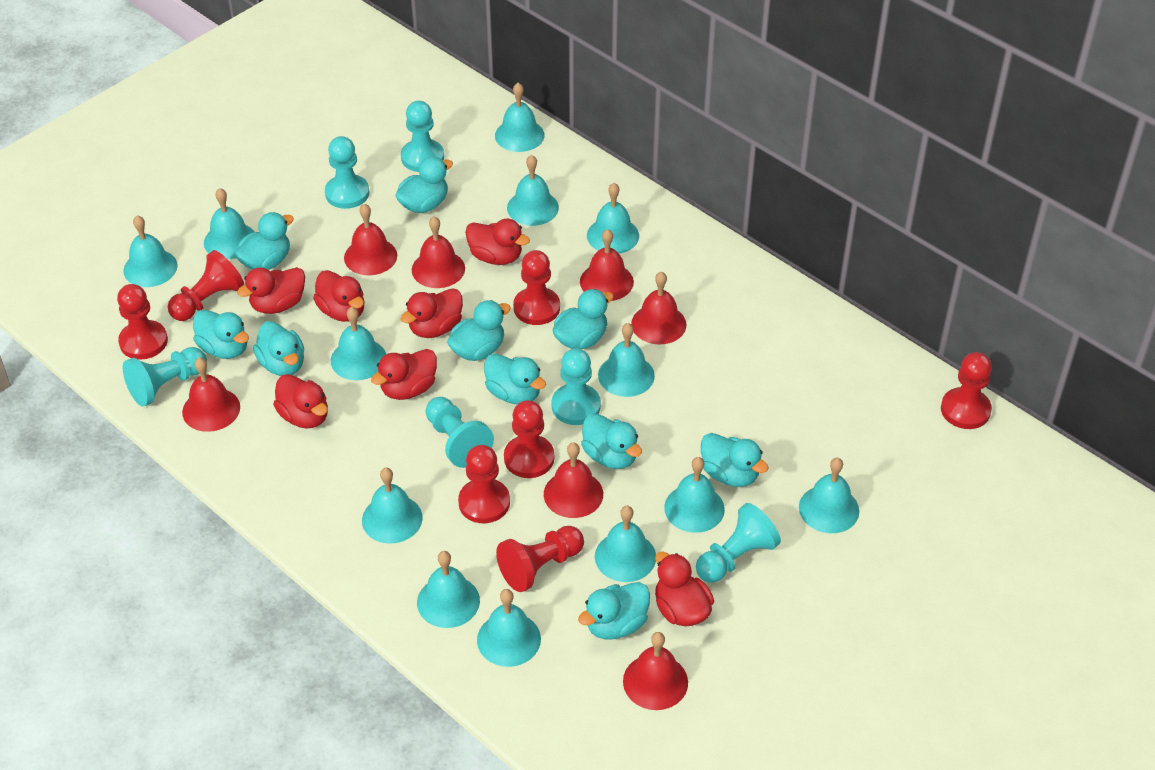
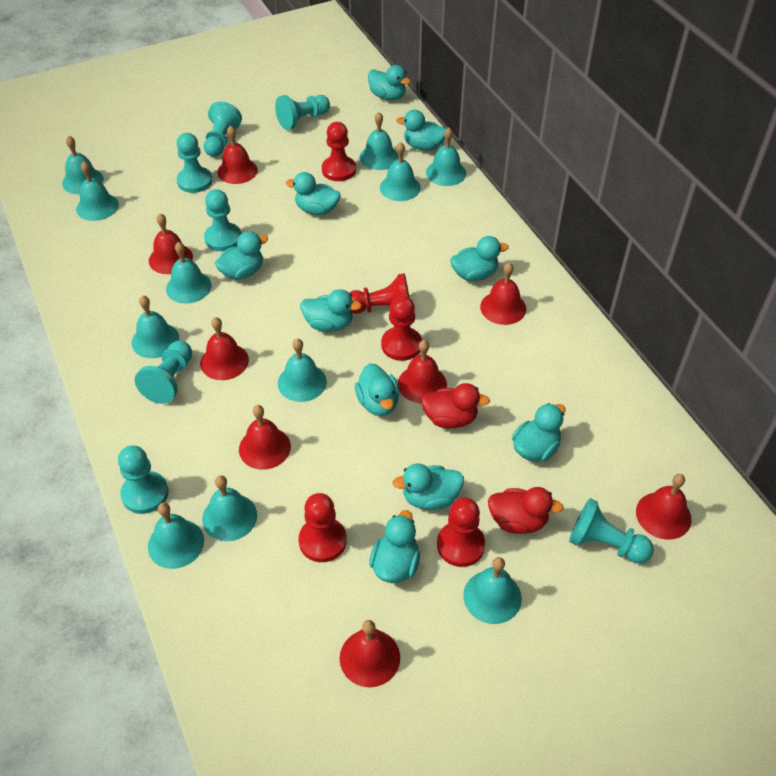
red bell: 7 -> 8
red duck: 7 -> 2
red pawn: 7 -> 5
turquoise bell: 13 -> 11
turquoise pawn: 6 -> 7

